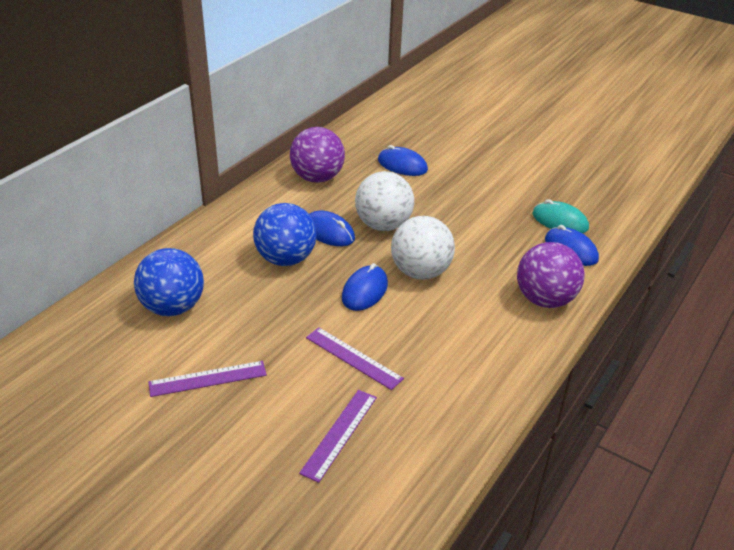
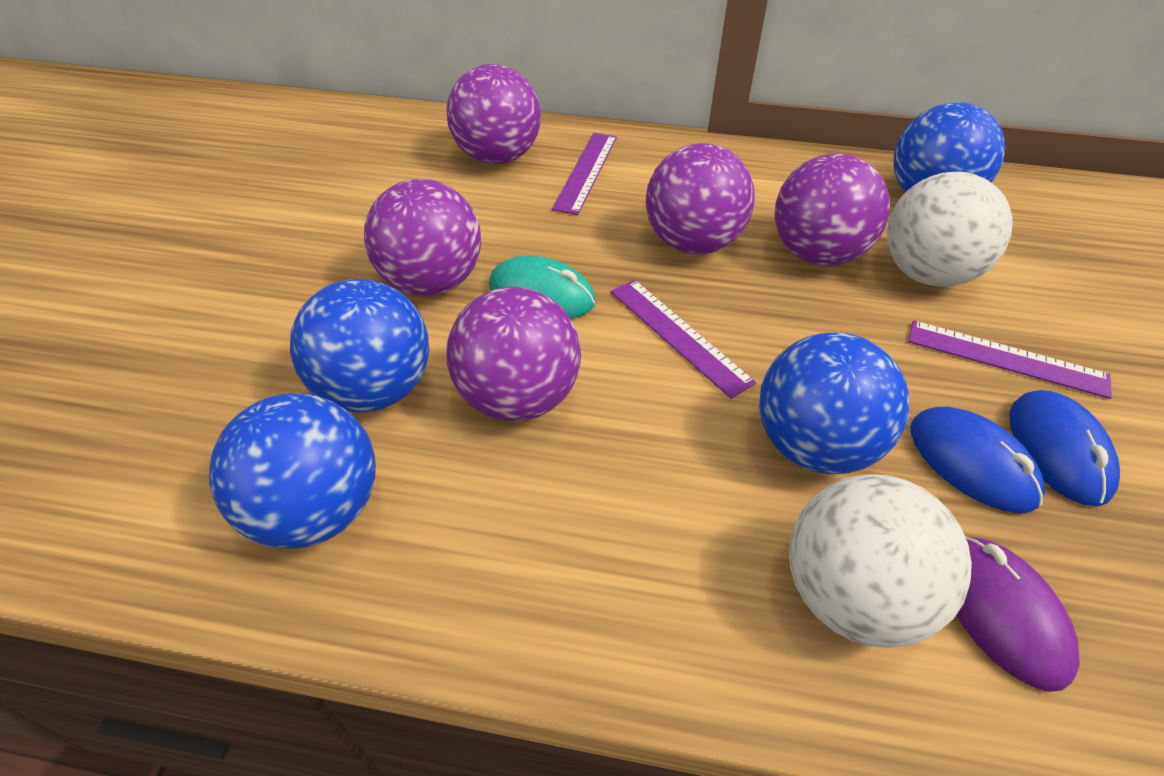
blue ball: 2 -> 4
blue mouse: 4 -> 2
purple ball: 2 -> 5
purple mouse: 0 -> 1

